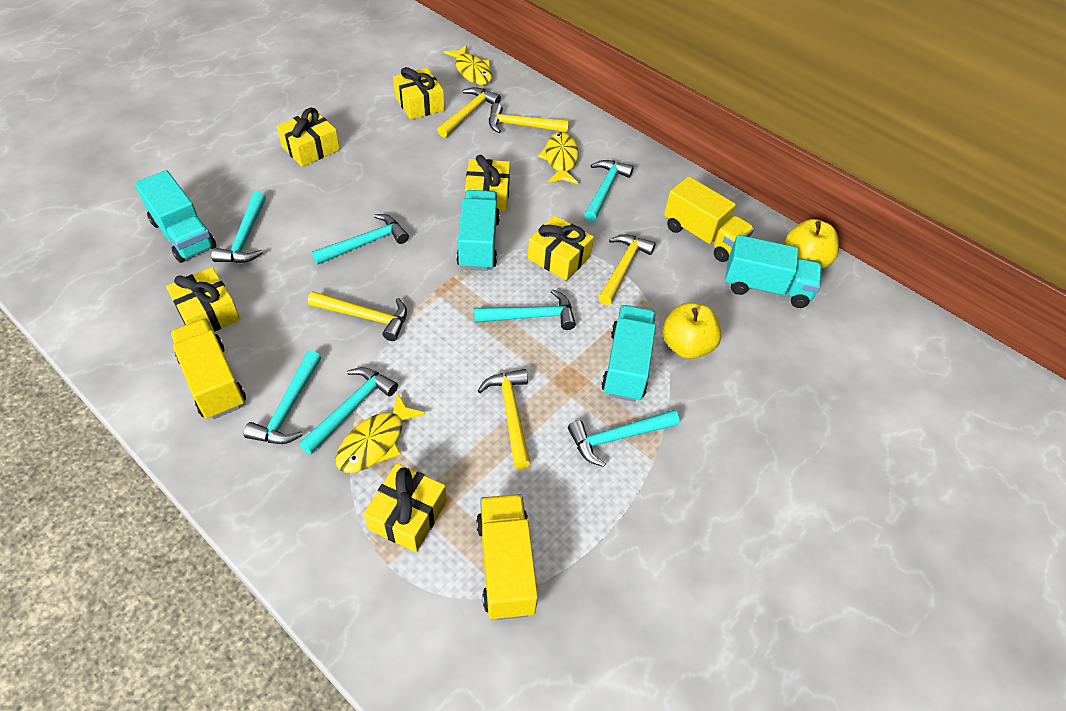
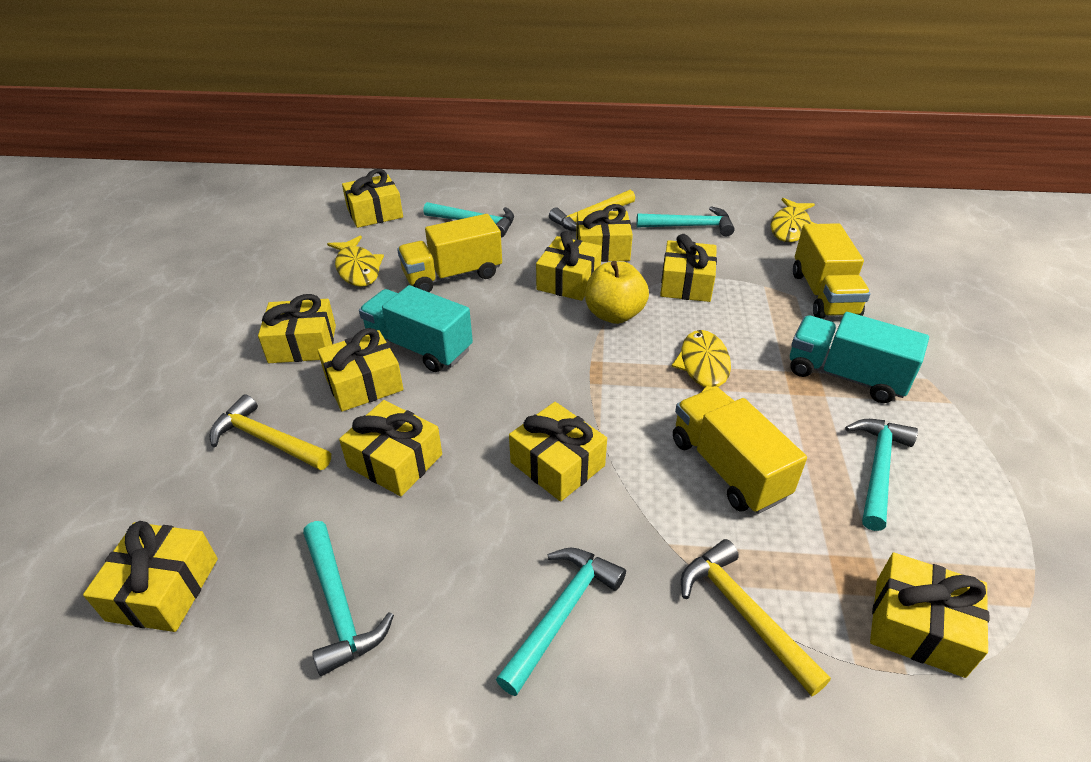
turquoise hammer: 7 -> 5
turquoise truck: 4 -> 2
yellow apple: 2 -> 1
yellow gift: 6 -> 10
yellow hammer: 5 -> 3

